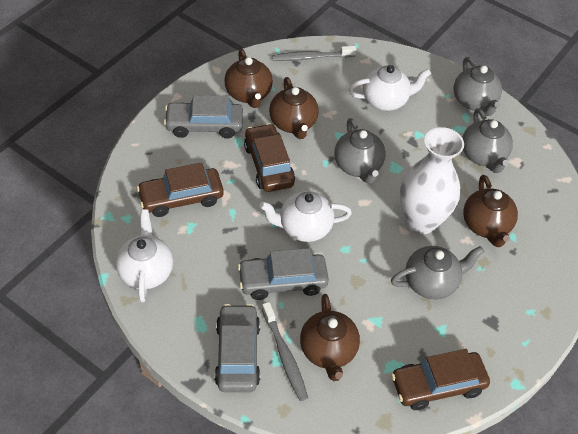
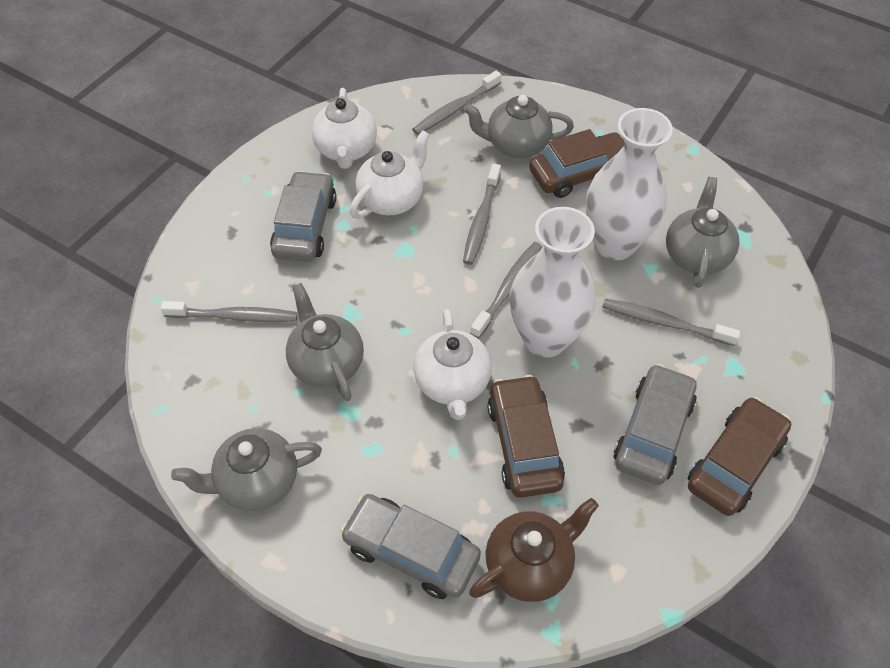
brown teapot: 4 -> 1
grey toothbrush: 2 -> 5
white vase: 1 -> 2

